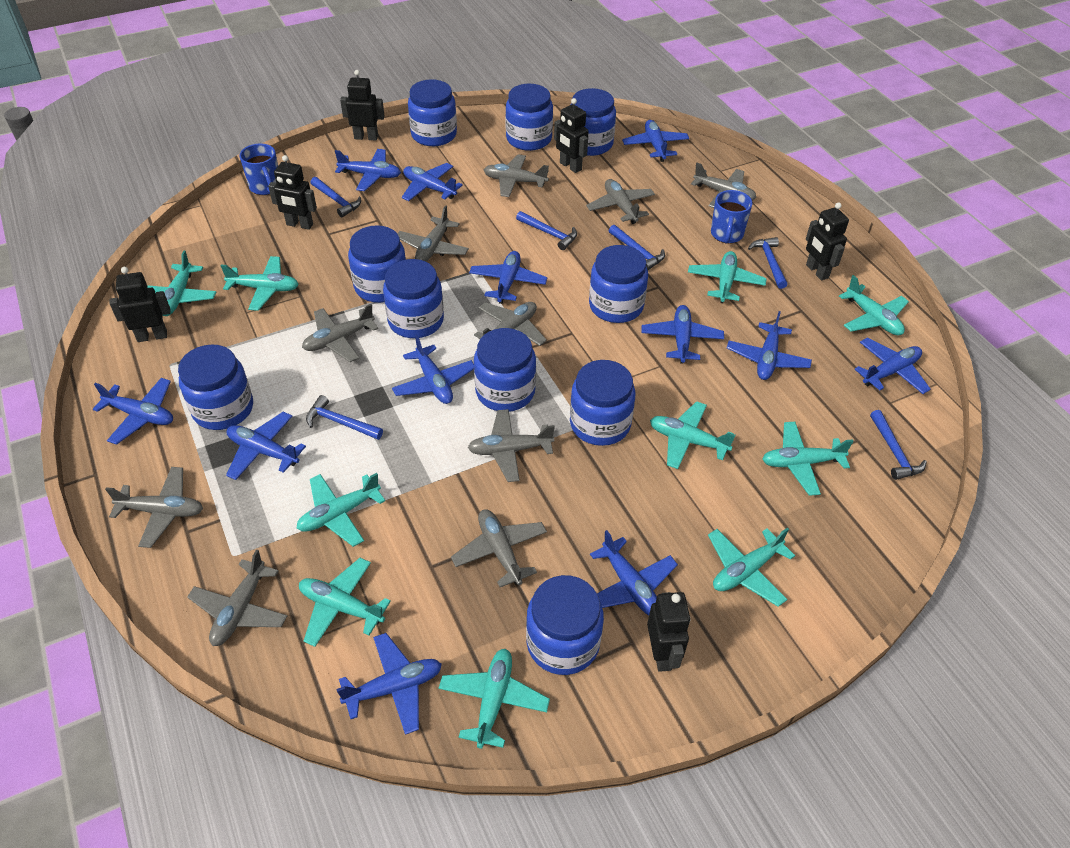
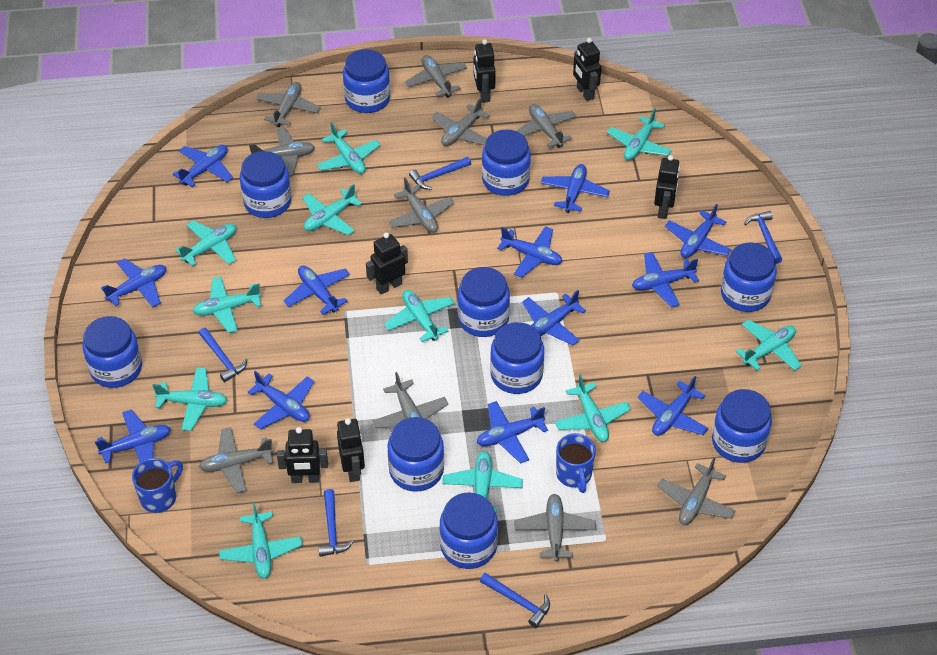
blue hammer: 6 -> 5
turquoise plane: 10 -> 11

